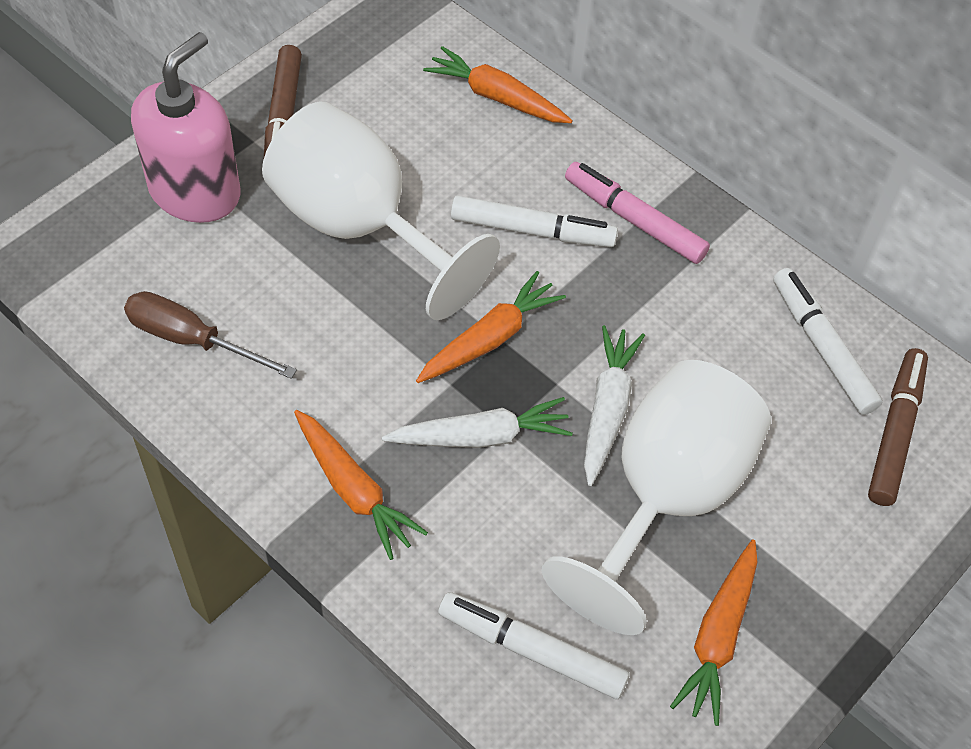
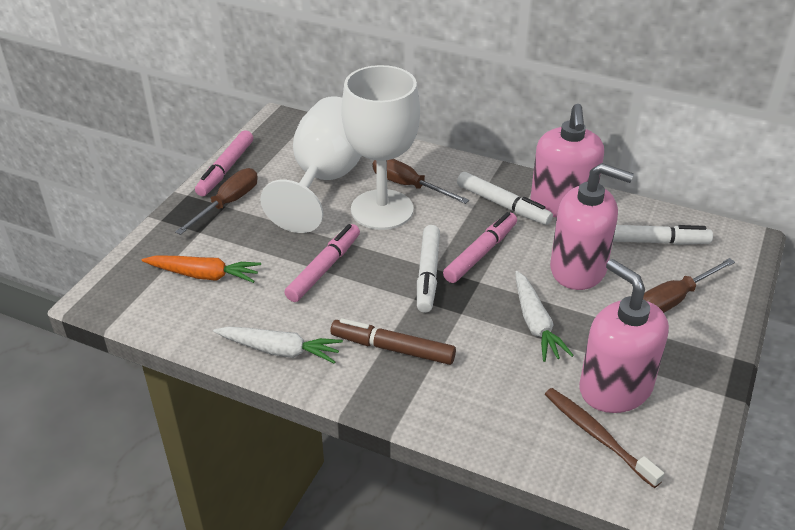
brown marker: 2 -> 1
brown screwdriver: 1 -> 3
brown toothbrush: 0 -> 1
orange carrot: 4 -> 1
pink marker: 1 -> 3
pink soap dispenser: 1 -> 3

